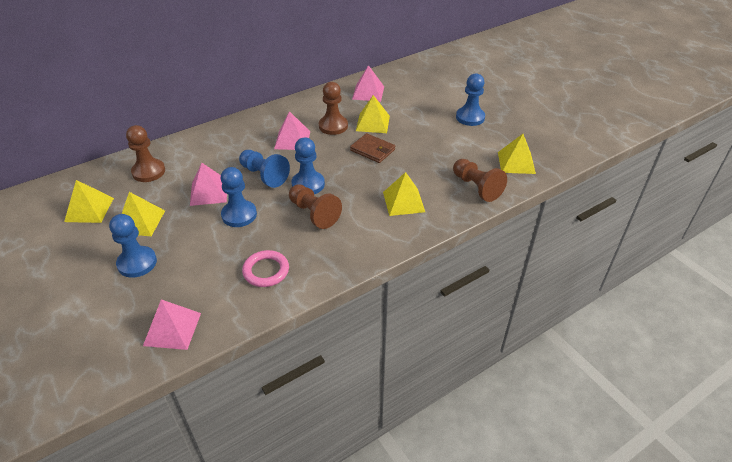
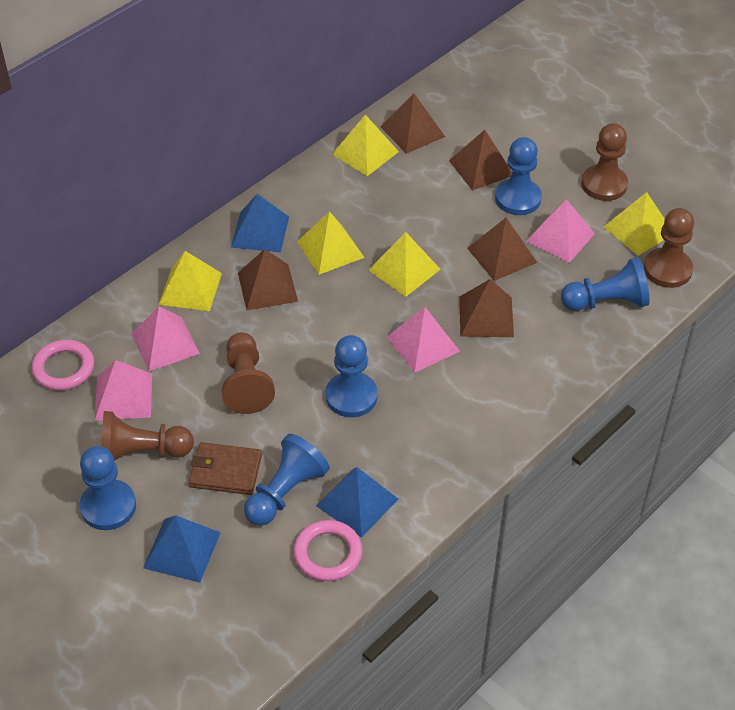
blue pyramid: 0 -> 3
brown pyramid: 0 -> 5
pink ring: 1 -> 2

